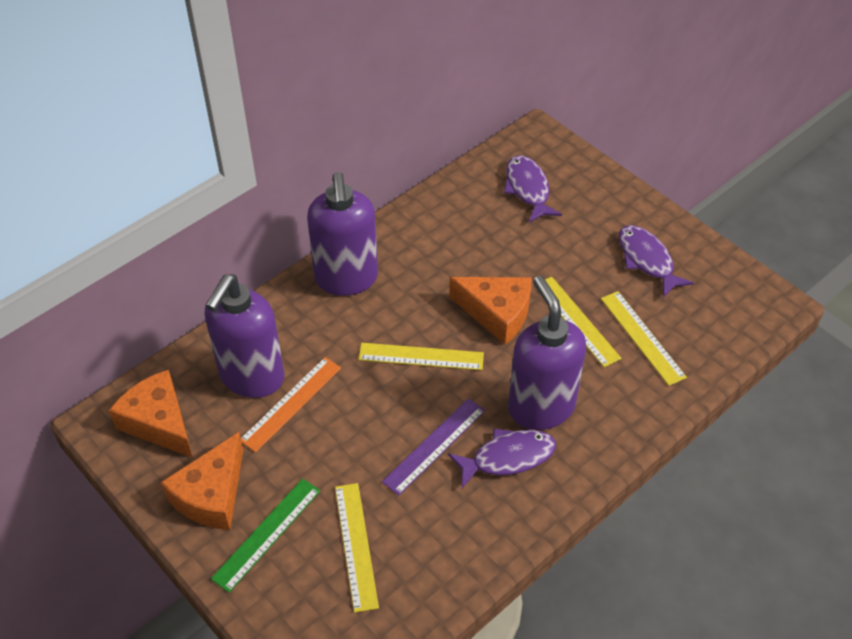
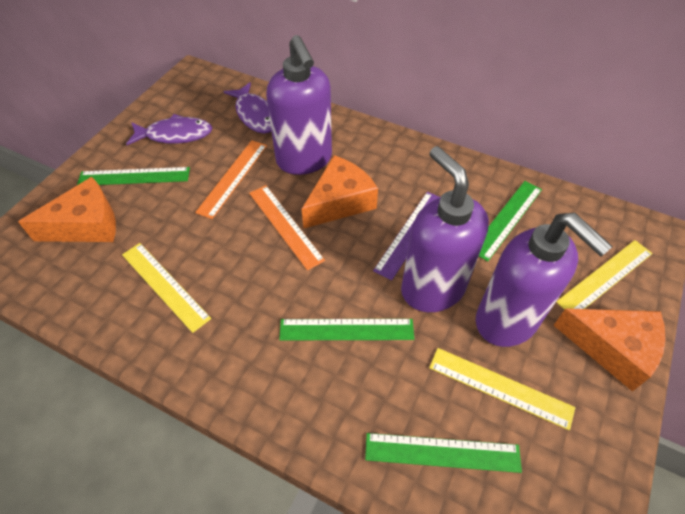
green ruler: 1 -> 4
orange ruler: 1 -> 2
purple fish: 3 -> 2
yellow ruler: 4 -> 3

